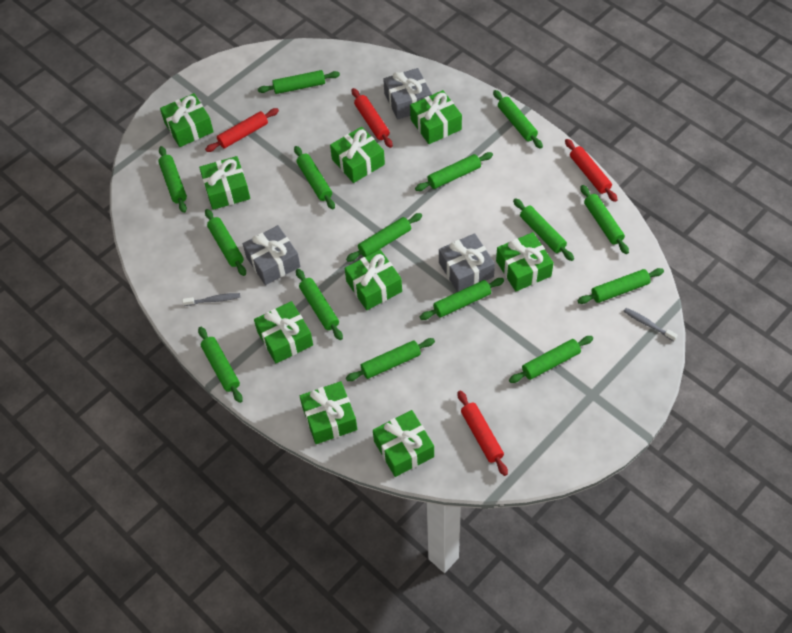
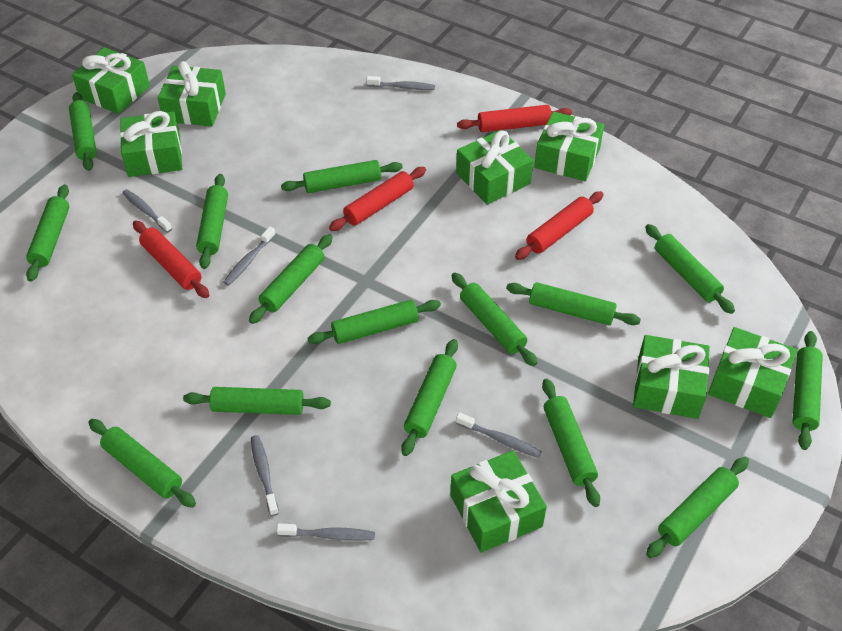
green gift: 9 -> 8
grey gift: 3 -> 0
grey toothbrush: 2 -> 6

